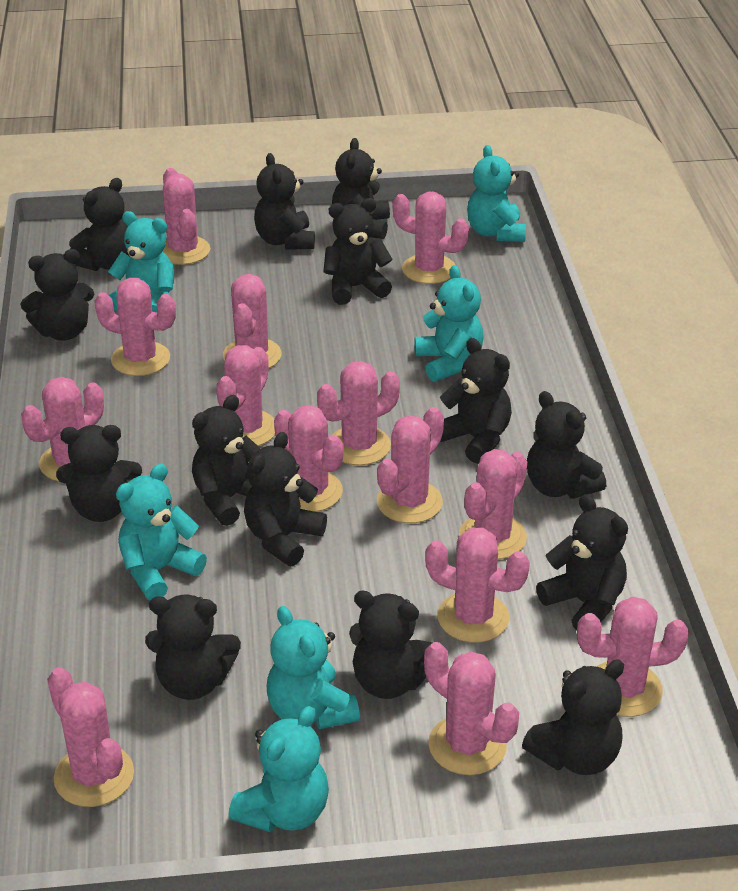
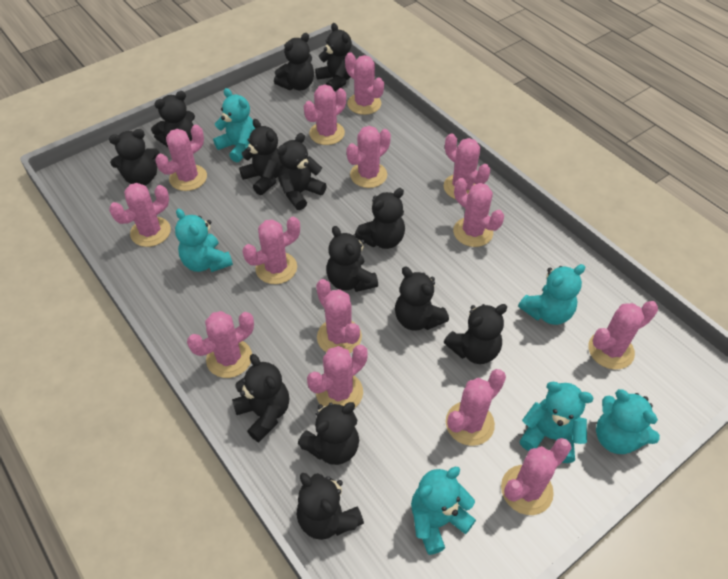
black teddy bear: 14 -> 13

